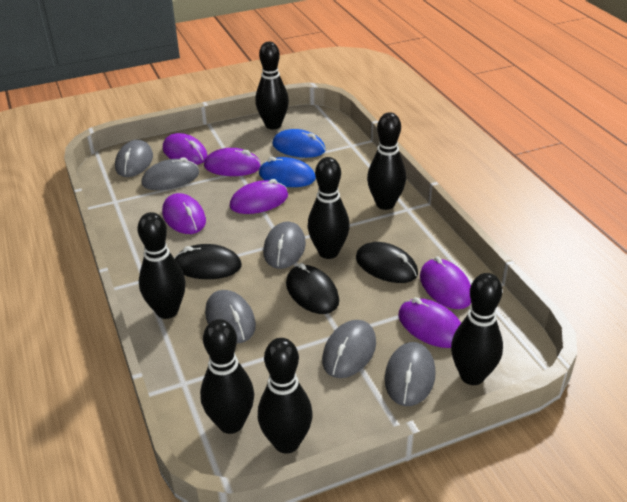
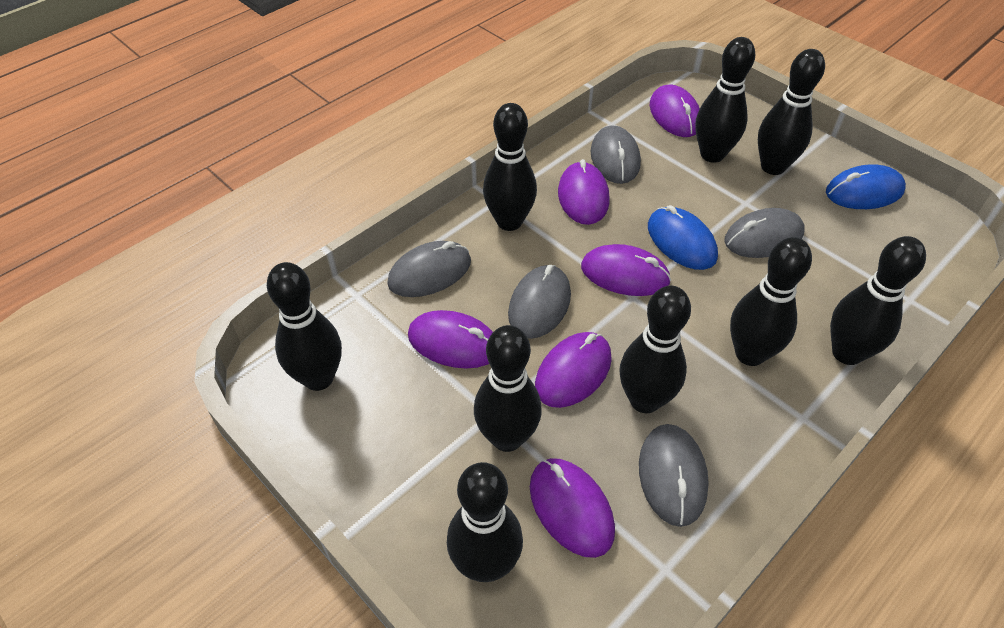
black bowling pin: 7 -> 9
black mouse: 3 -> 0
grey mouse: 6 -> 5

